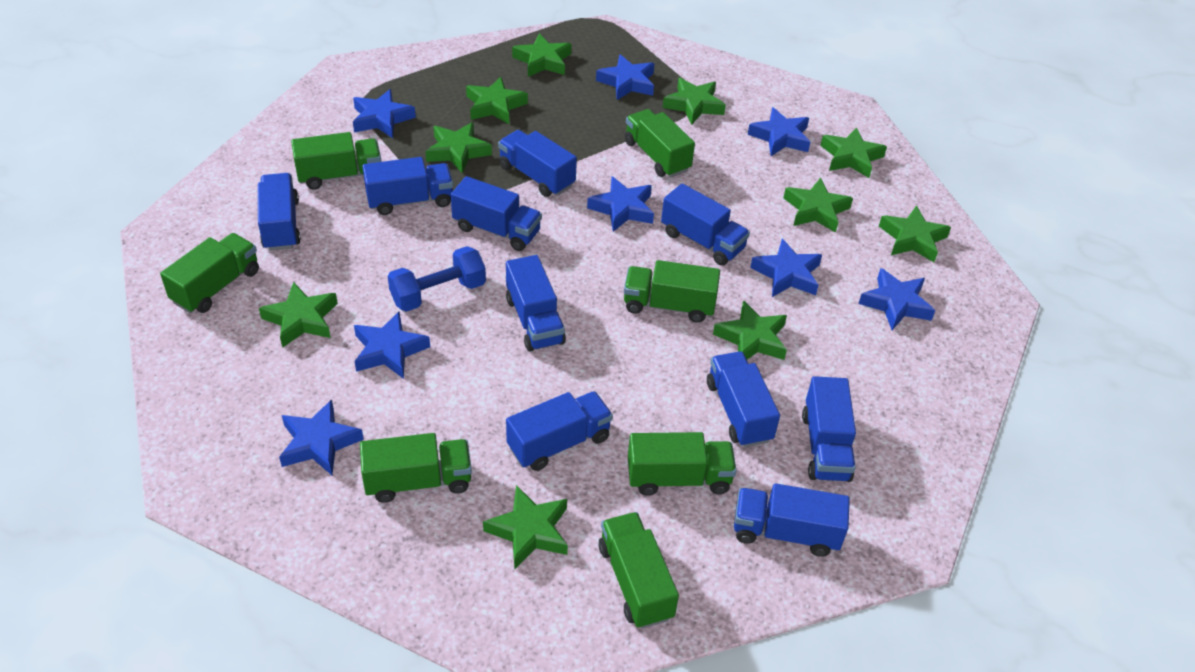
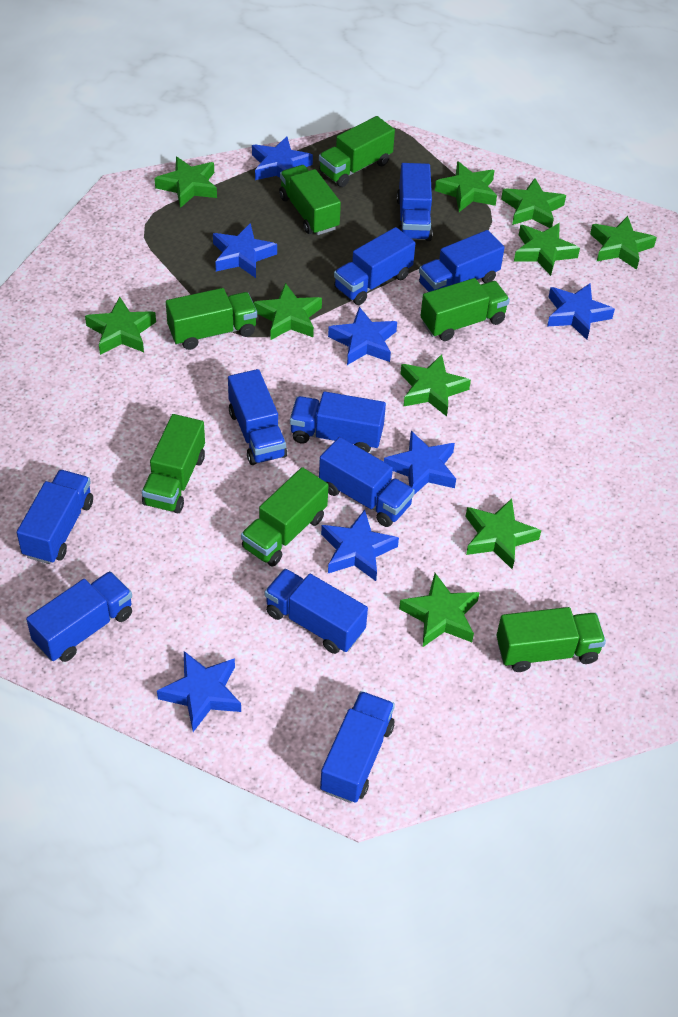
blue dumbbell: 1 -> 0
blue star: 8 -> 7

